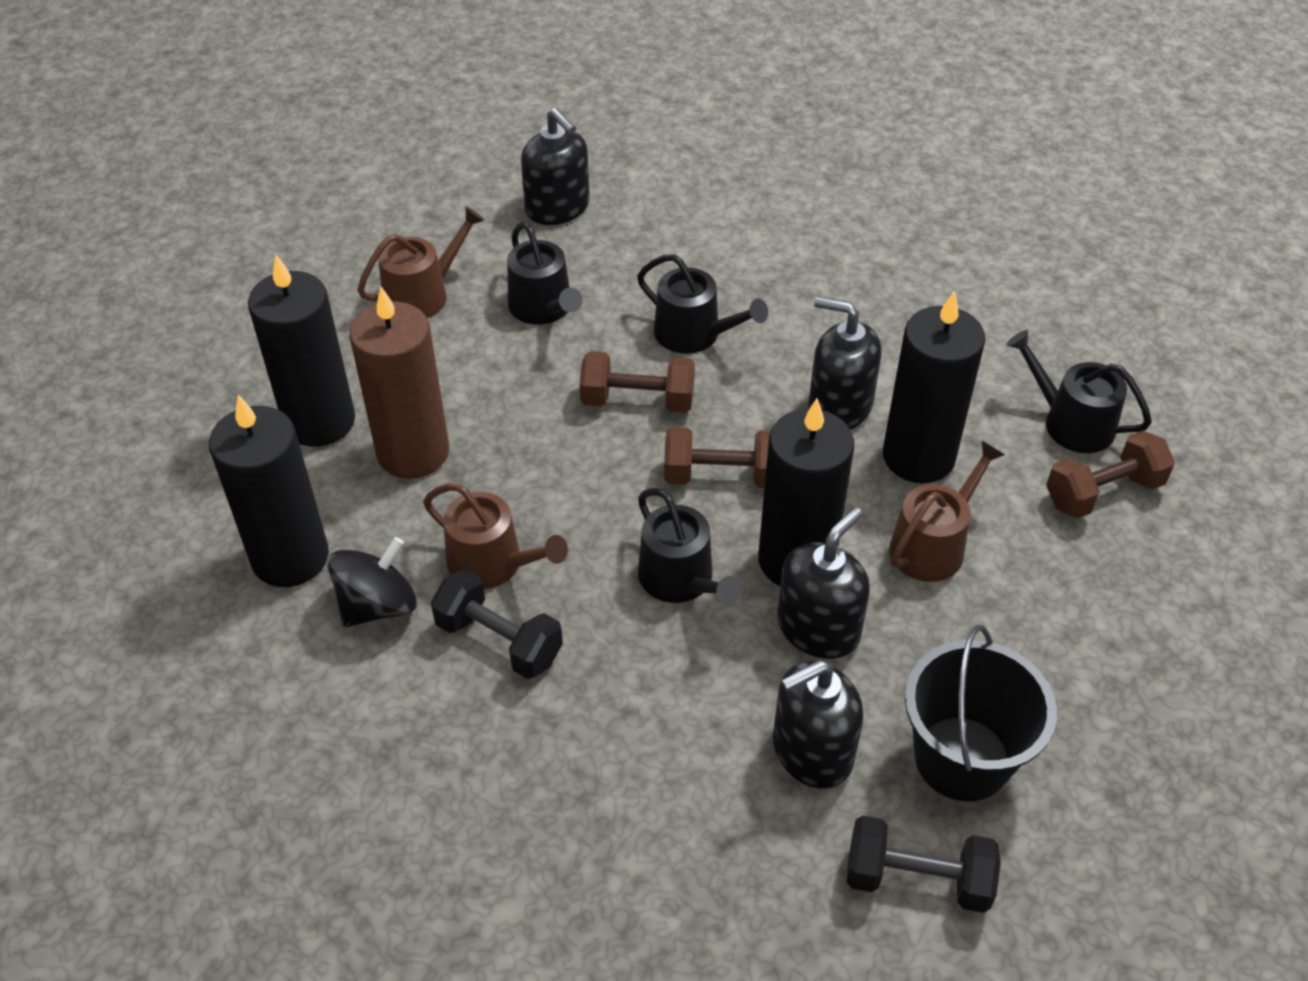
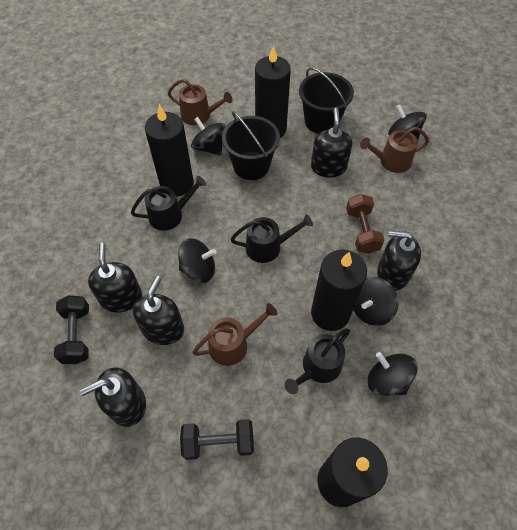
black bucket: 1 -> 2
black soap dispenser: 4 -> 5
black spinning top: 1 -> 5
black watering can: 4 -> 3
brown candle: 1 -> 0
brown dumbbell: 3 -> 1

